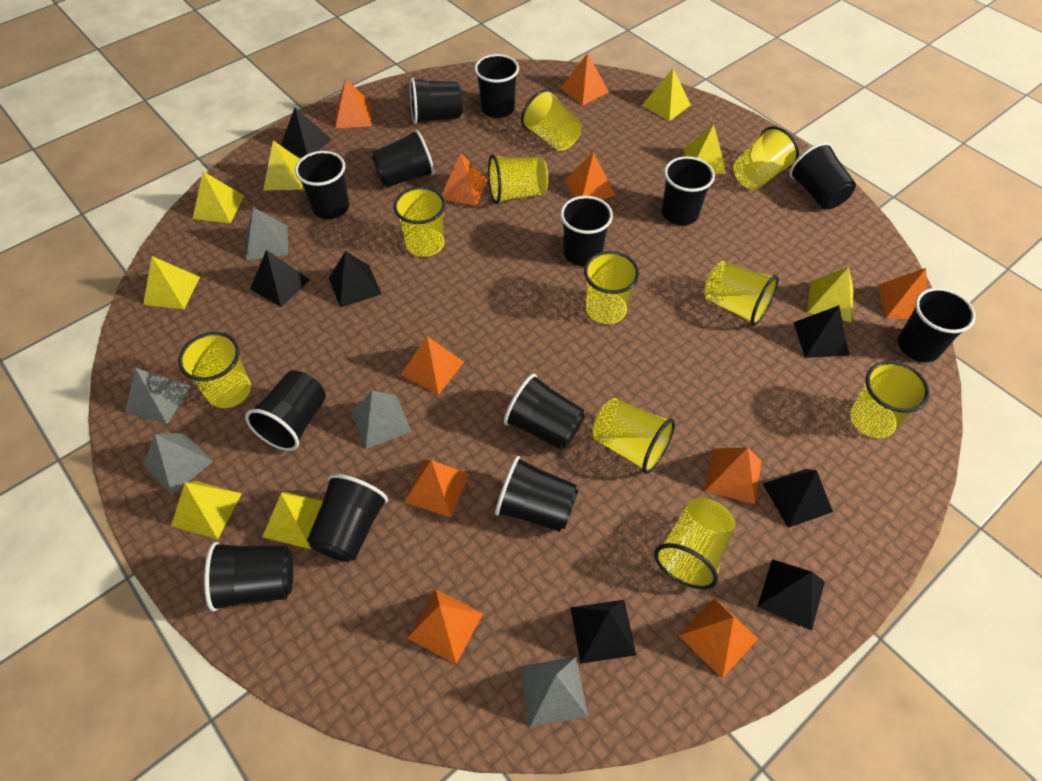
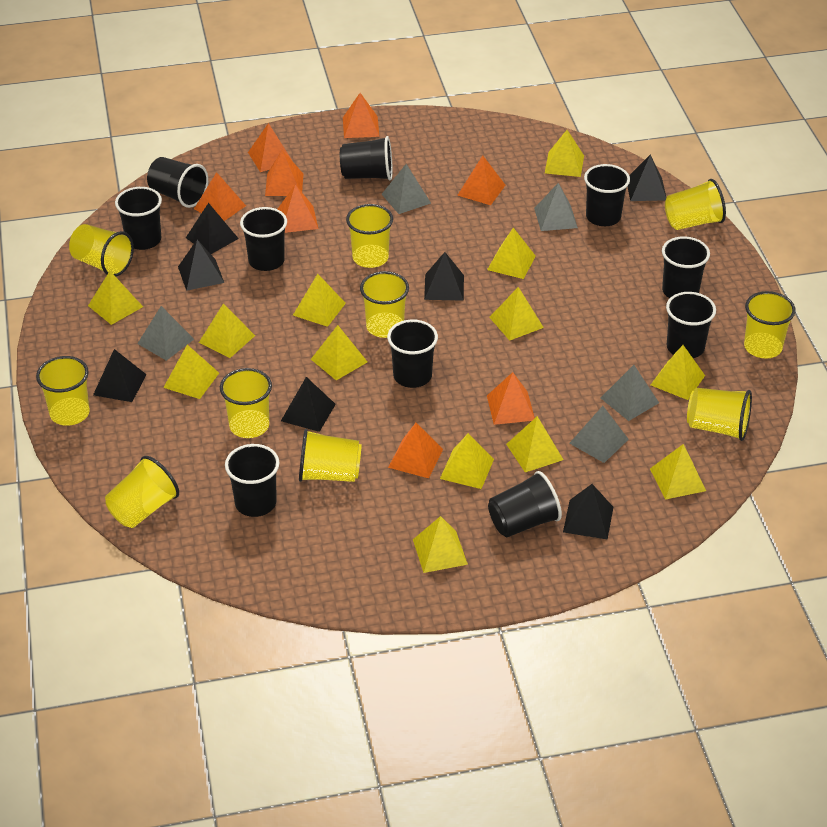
black cup: 13 -> 10
orange pyramid: 10 -> 8
yellow pyramid: 8 -> 13

